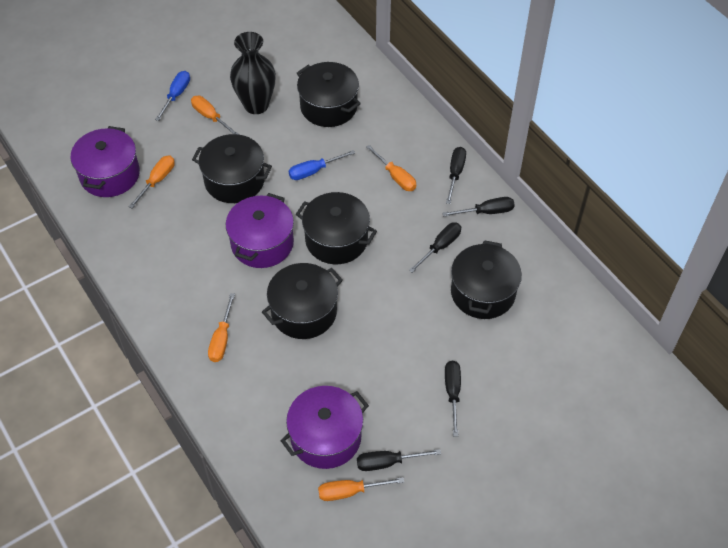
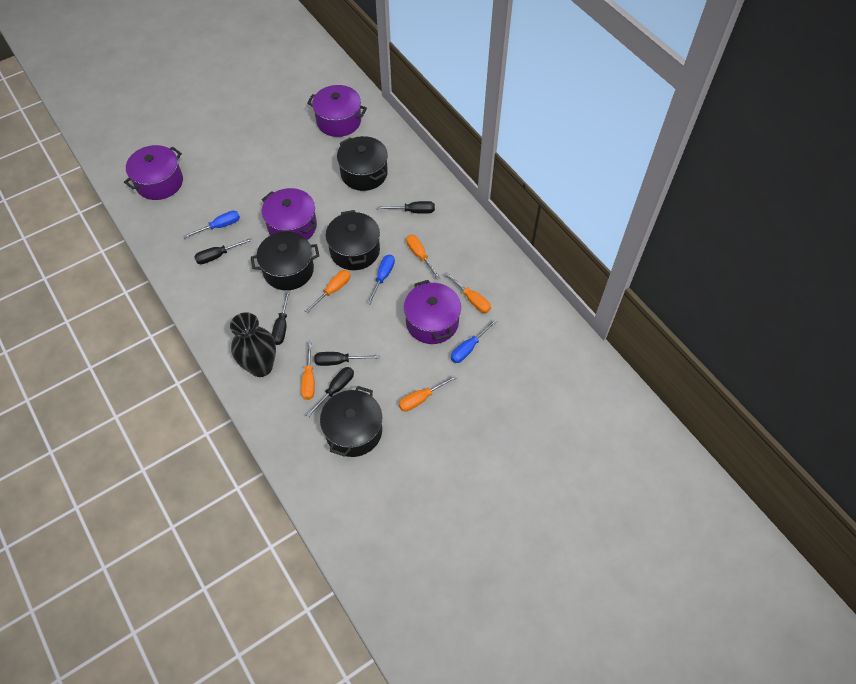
black pot: 5 -> 4
blue screwdriver: 2 -> 3
purple pot: 3 -> 4

